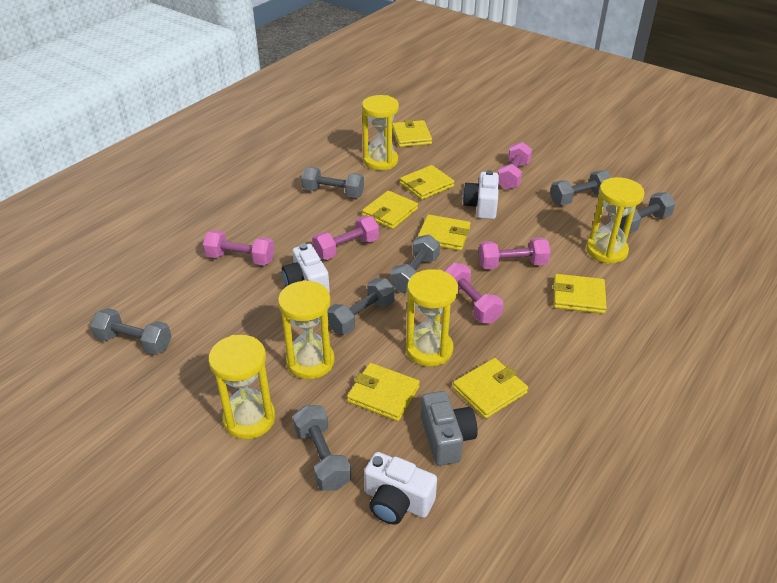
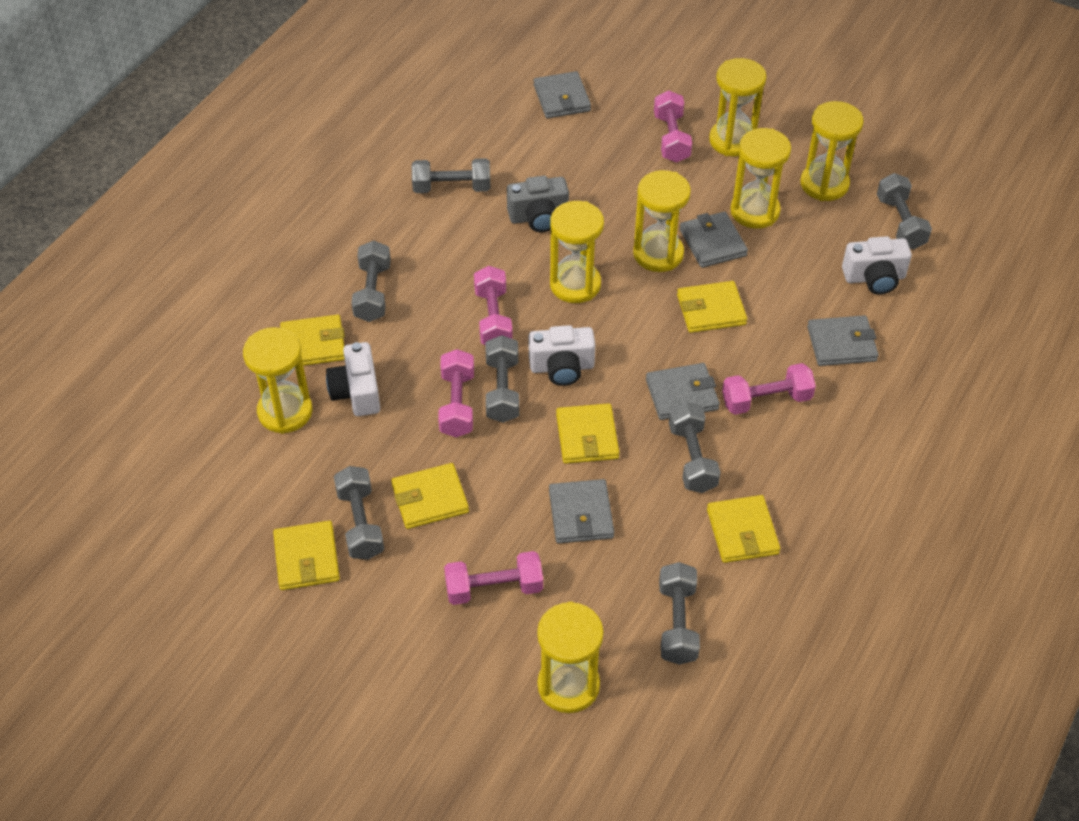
grey wallet: 0 -> 5
yellow hourglass: 5 -> 7
yellow wallet: 7 -> 6

